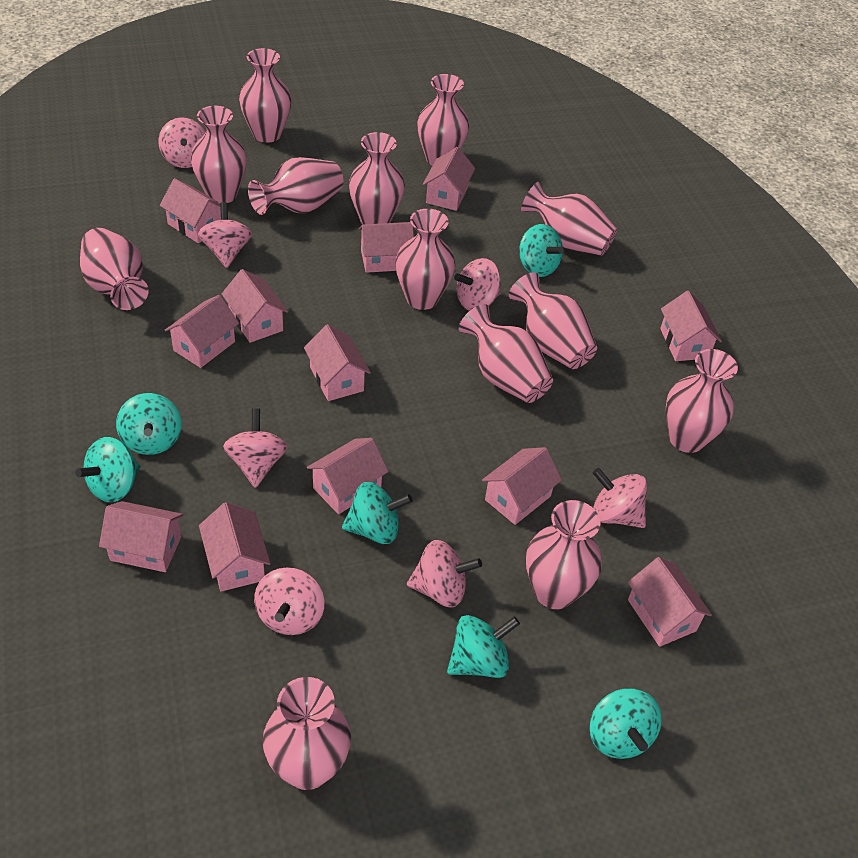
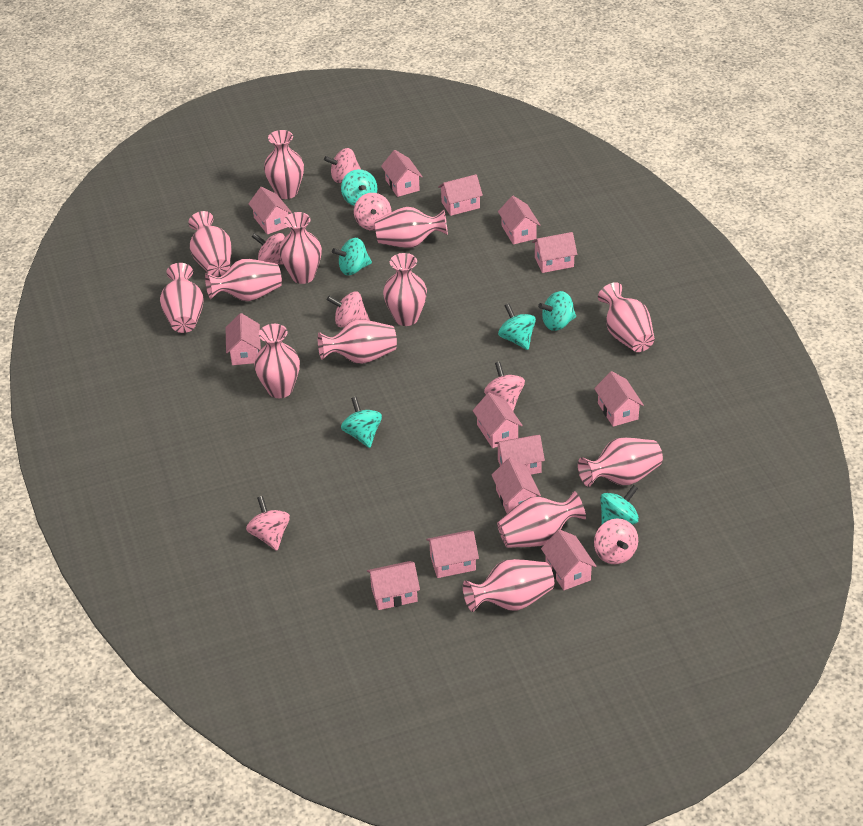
pink house: 12 -> 13

